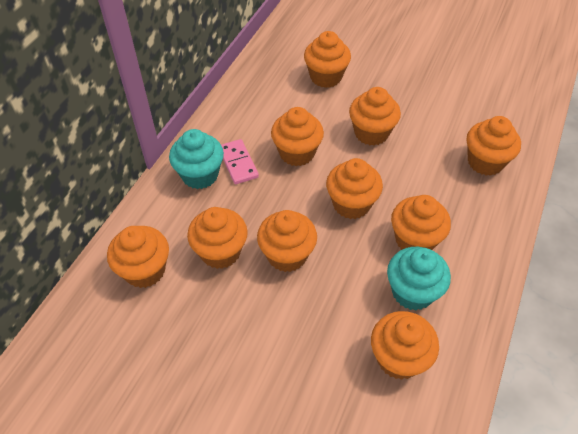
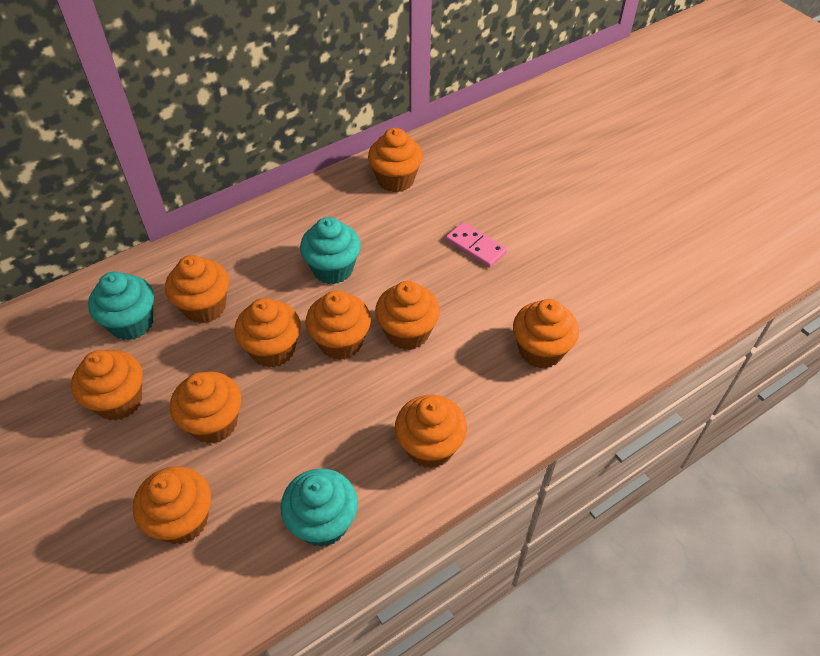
turquoise cupcake: 2 -> 3

